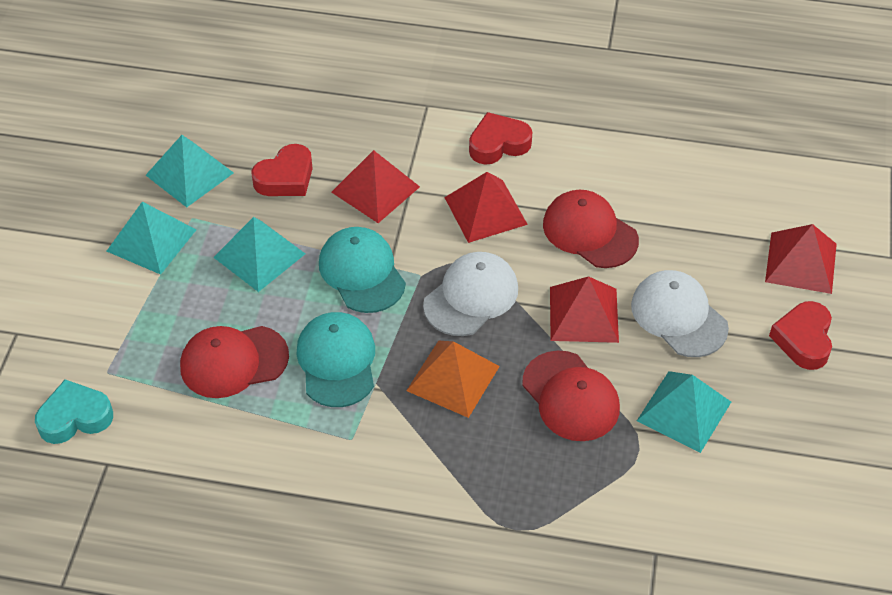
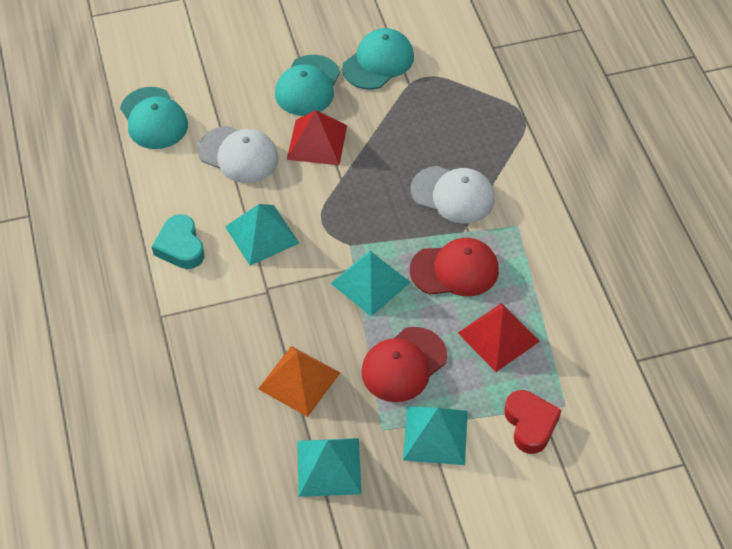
red cap: 3 -> 2
red heart: 3 -> 1
red pyramid: 4 -> 2
turquoise cap: 2 -> 3

